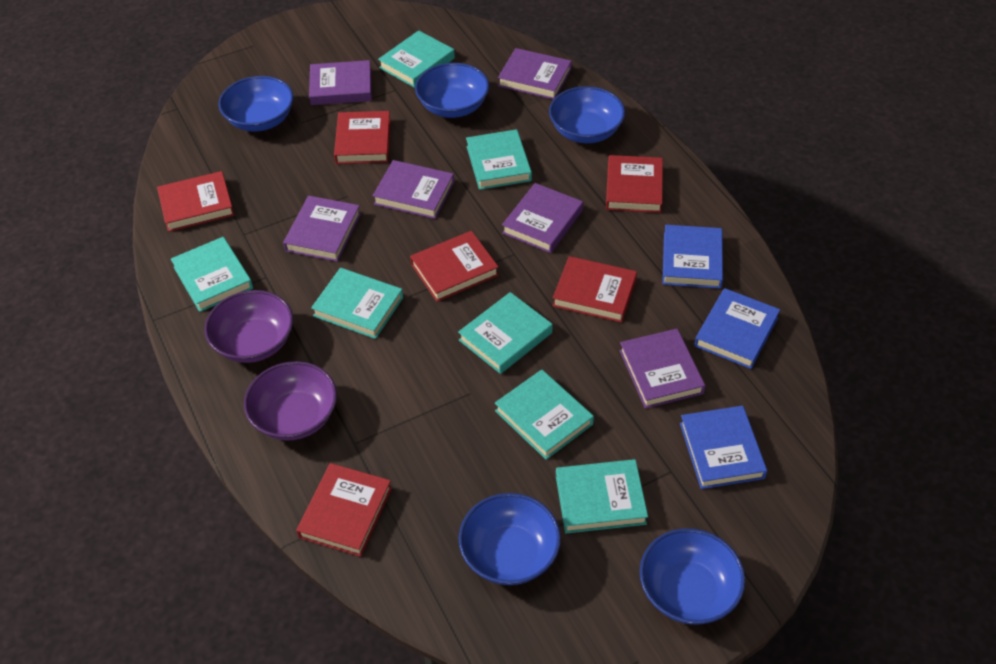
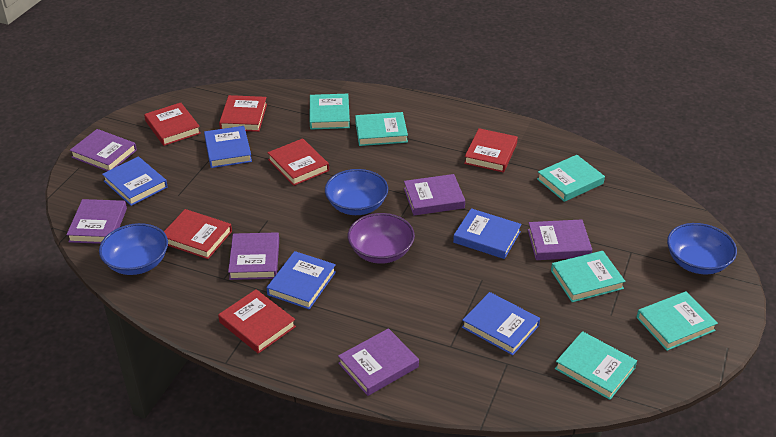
blue book: 3 -> 5
blue bowl: 5 -> 3
purple bowl: 2 -> 1
turquoise book: 7 -> 6

